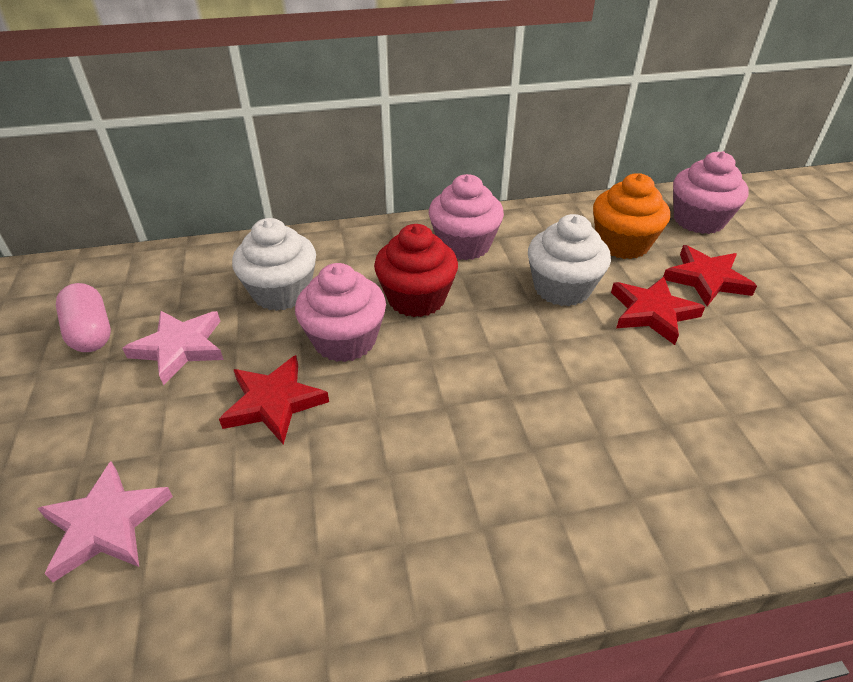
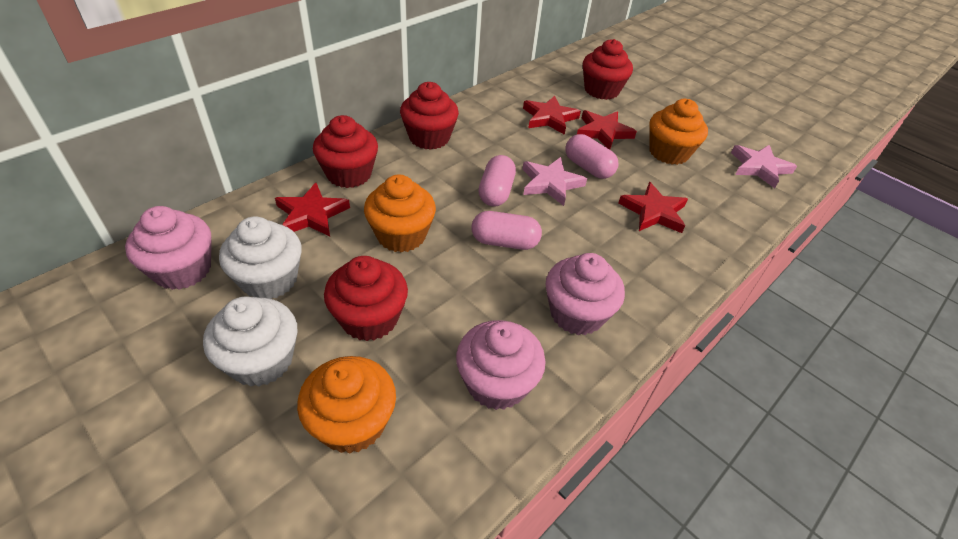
orange cupcake: 1 -> 3
pink capsule: 1 -> 3
red cupcake: 1 -> 4
red star: 3 -> 4

